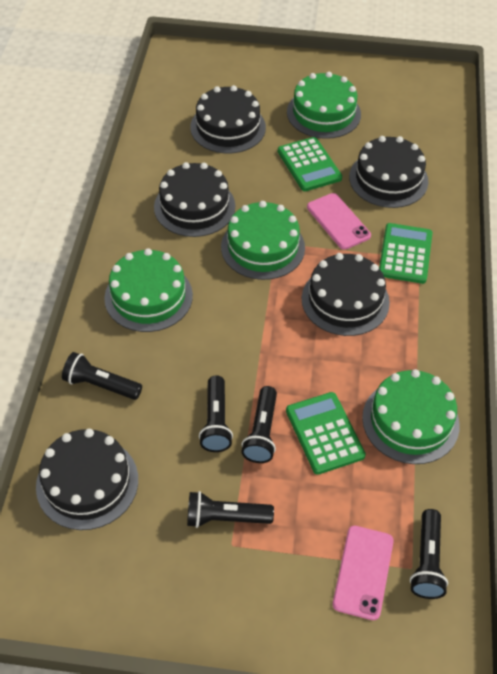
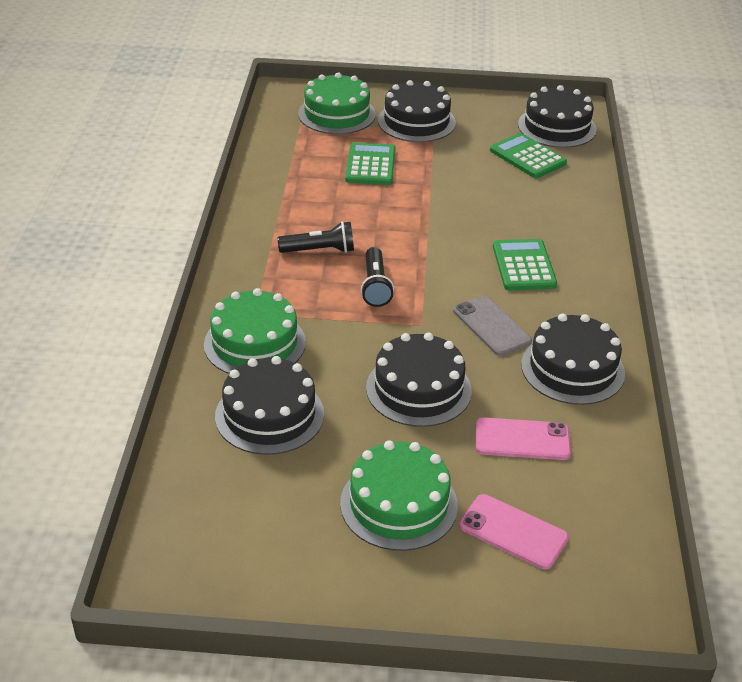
black flashlight: 5 -> 2
green cake: 4 -> 3
grey phone: 0 -> 1

